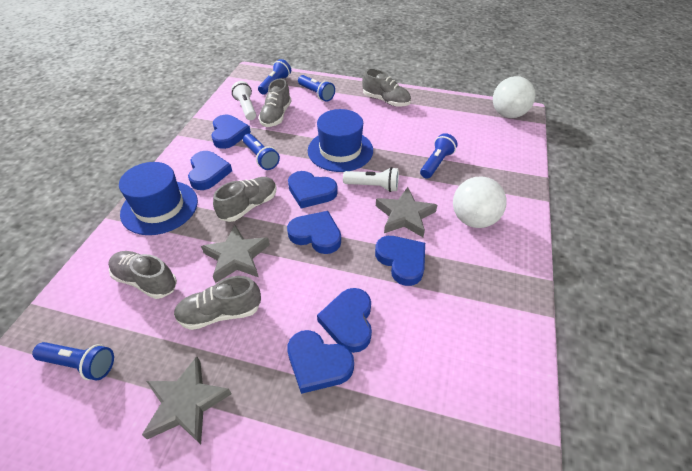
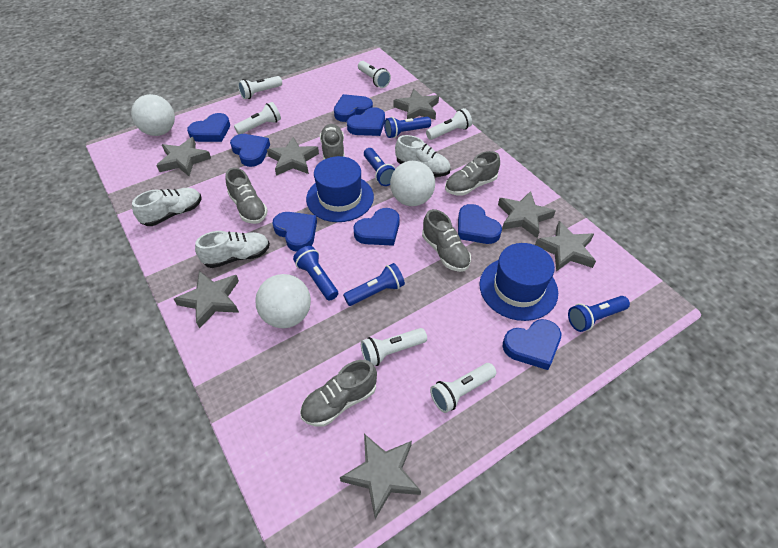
blue heart: 7 -> 8
grey star: 3 -> 7
white ball: 2 -> 3
white flashlight: 2 -> 6
white shoe: 0 -> 3

